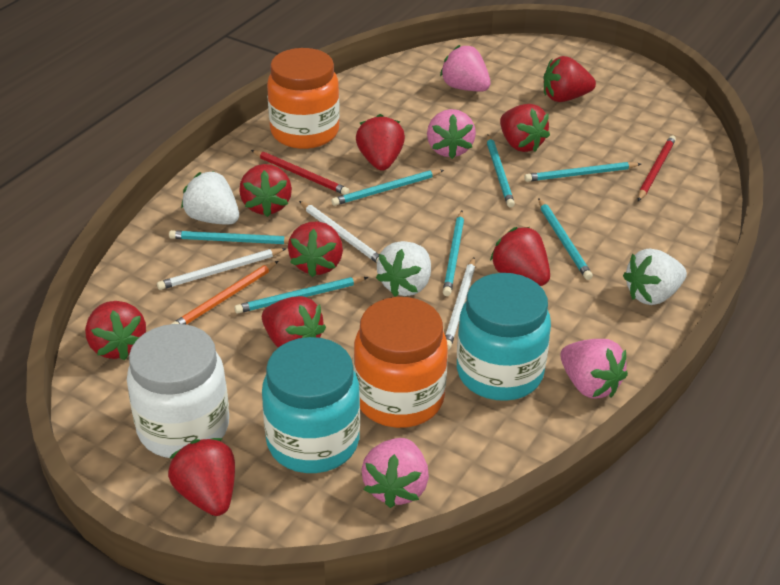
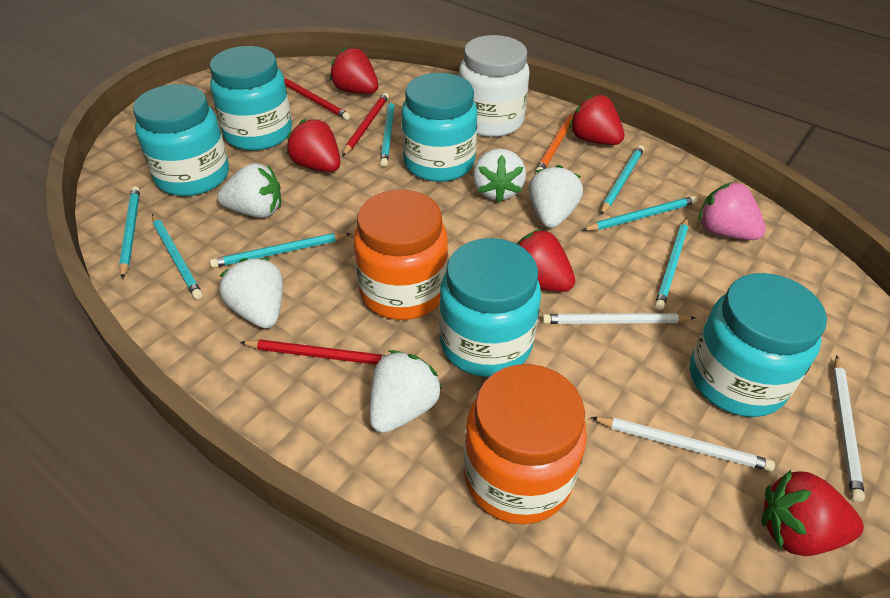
pink strawberry: 4 -> 1
red pencil: 2 -> 3
red strawberry: 9 -> 5
turquoise jar: 2 -> 5
white strawberry: 3 -> 5

